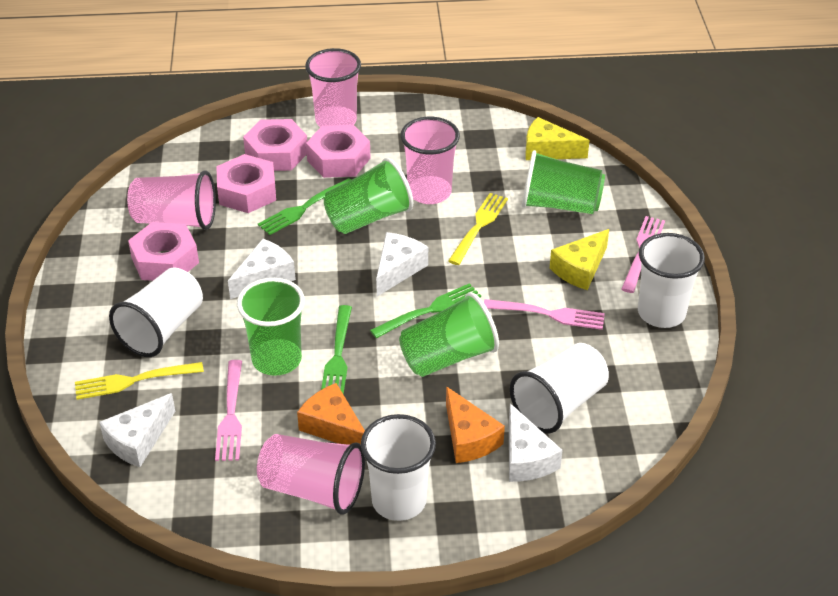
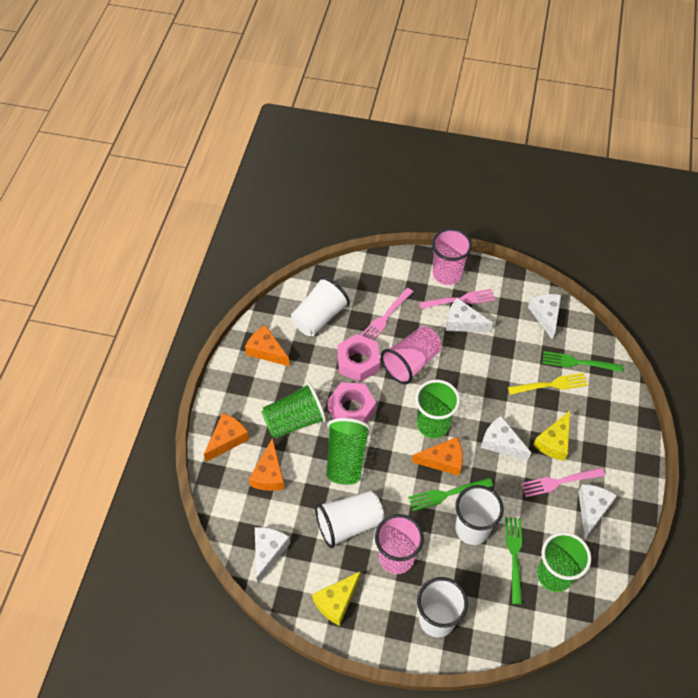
orange cheese: 2 -> 4
pink cup: 4 -> 3
pink nut: 4 -> 2
white cheese: 4 -> 5
yellow fork: 2 -> 1

